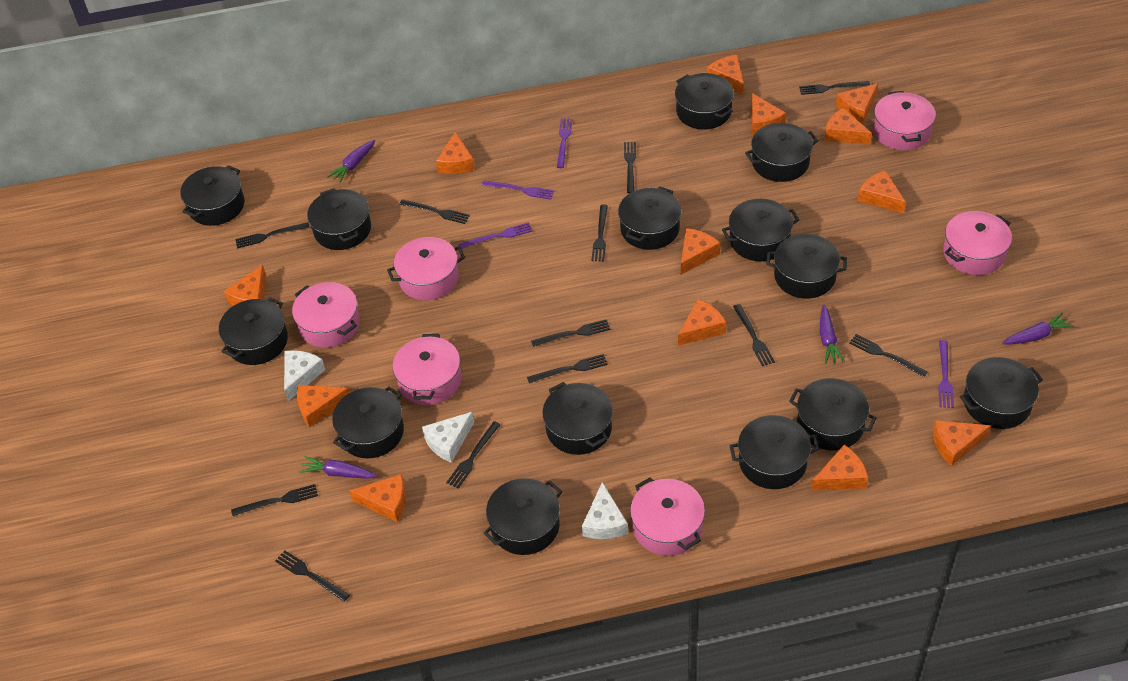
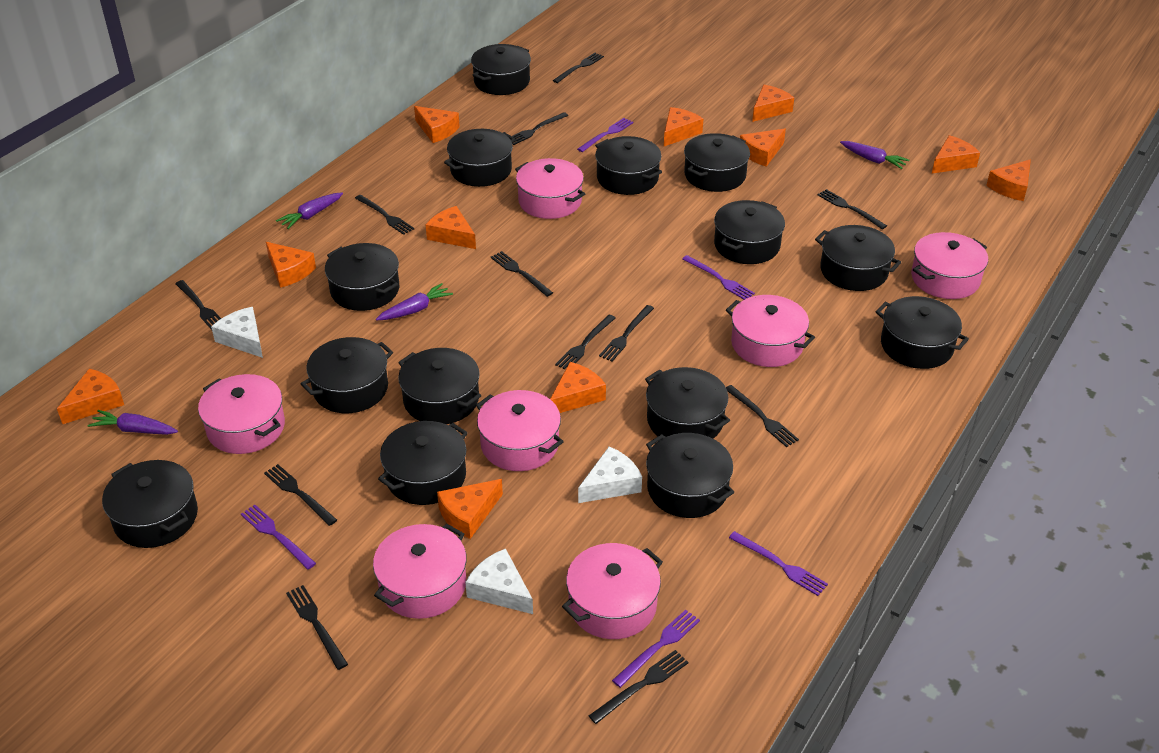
orange cheese: 13 -> 11
pink pot: 6 -> 7
purple fork: 4 -> 5

